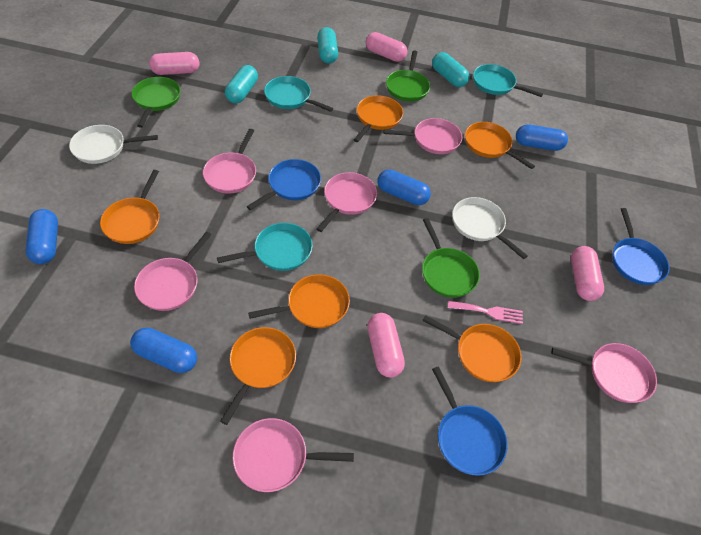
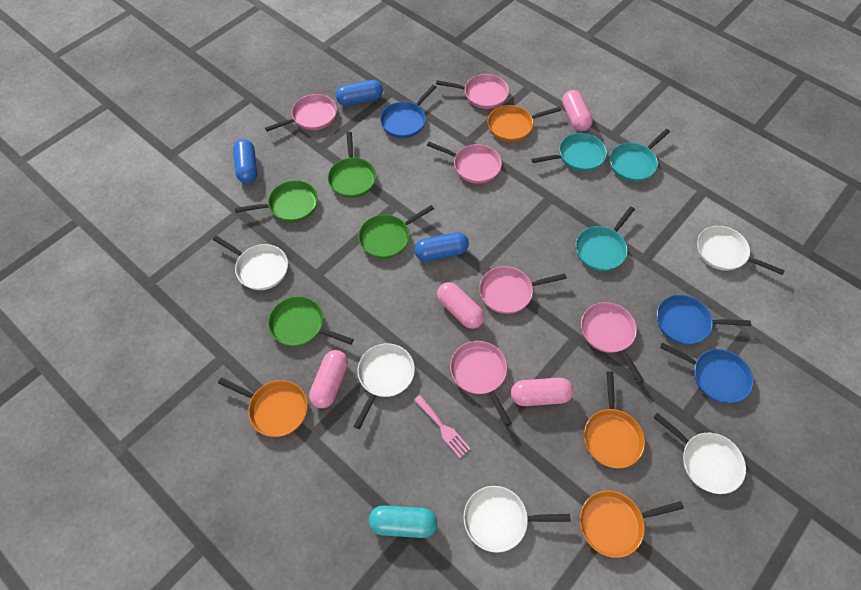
blue capsule: 4 -> 3
green pan: 3 -> 4
orange pan: 6 -> 4
turquoise capsule: 3 -> 1
white pan: 2 -> 5

